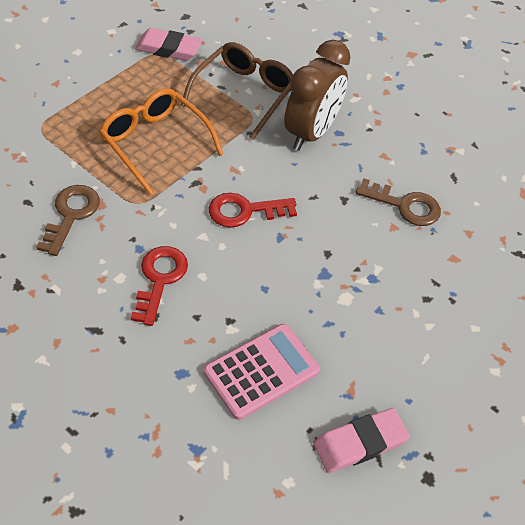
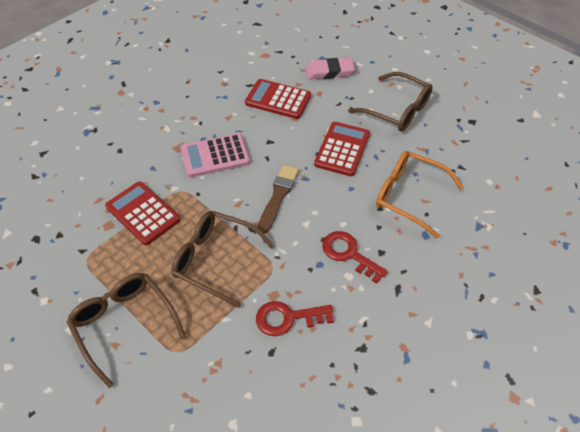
brown brush: 0 -> 1
brown clock: 1 -> 0
brown glasses: 1 -> 3
brown key: 2 -> 0
pink eraser: 2 -> 1
red calculator: 0 -> 3

